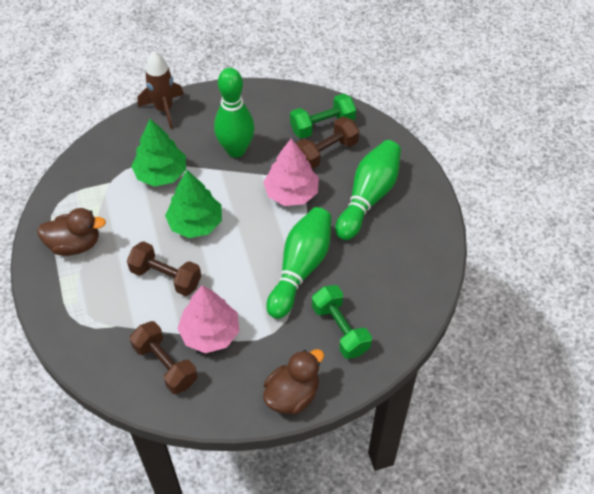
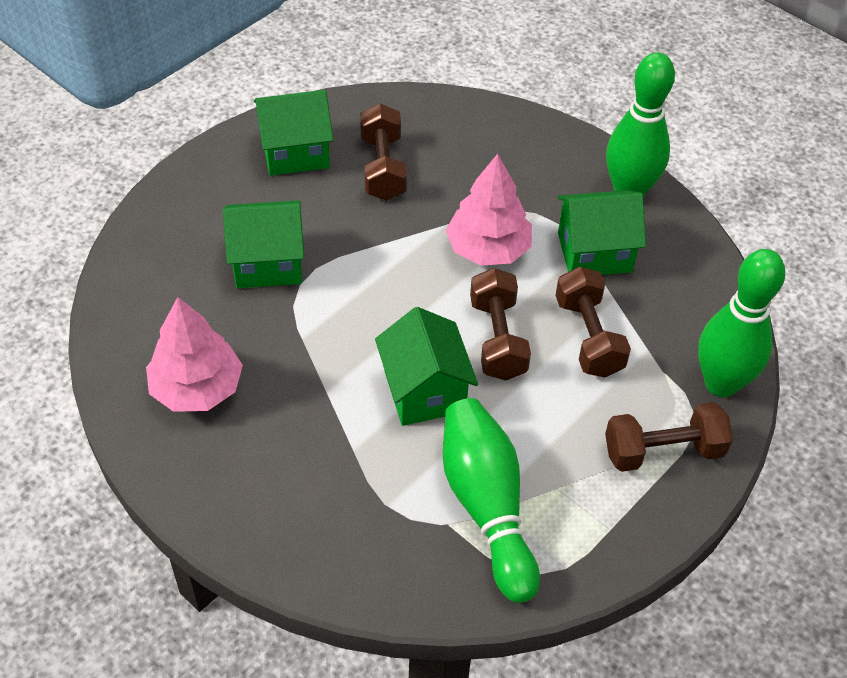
brown duck: 2 -> 0
brown dumbbell: 3 -> 4
brown rocket: 1 -> 0
green dumbbell: 2 -> 0
green house: 0 -> 4
green tree: 2 -> 0

